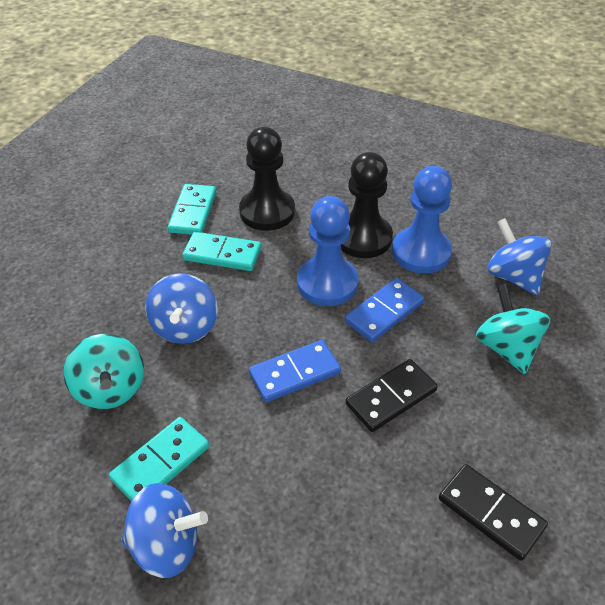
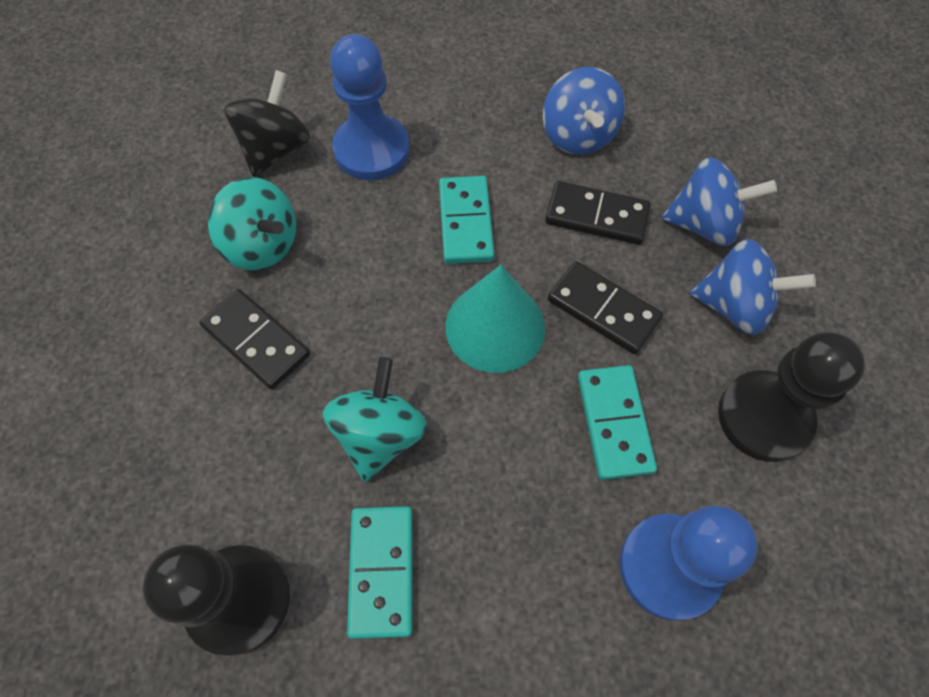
black domino: 2 -> 3
black spinning top: 0 -> 1
blue domino: 2 -> 0
turquoise cone: 0 -> 1

